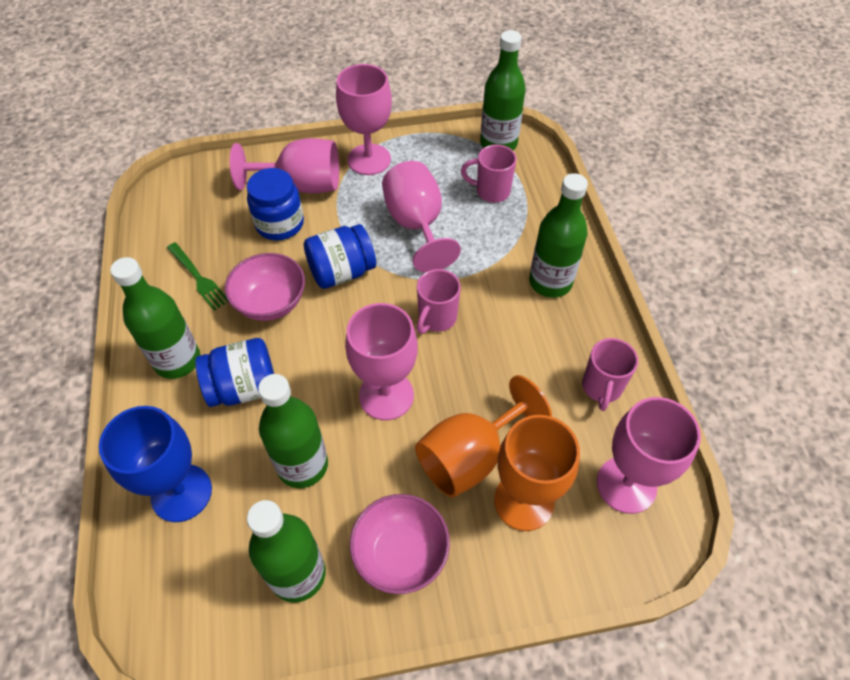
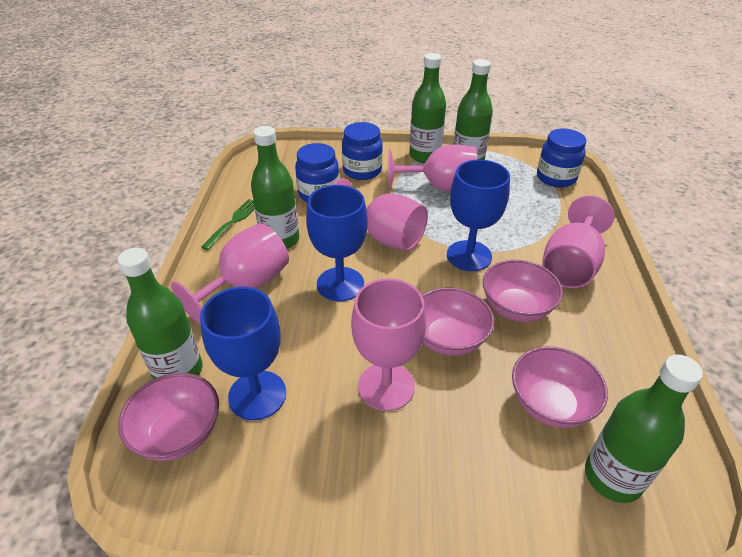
blue goblet: 1 -> 3
orange goblet: 2 -> 0
pink bowl: 2 -> 4
pink mug: 3 -> 0

